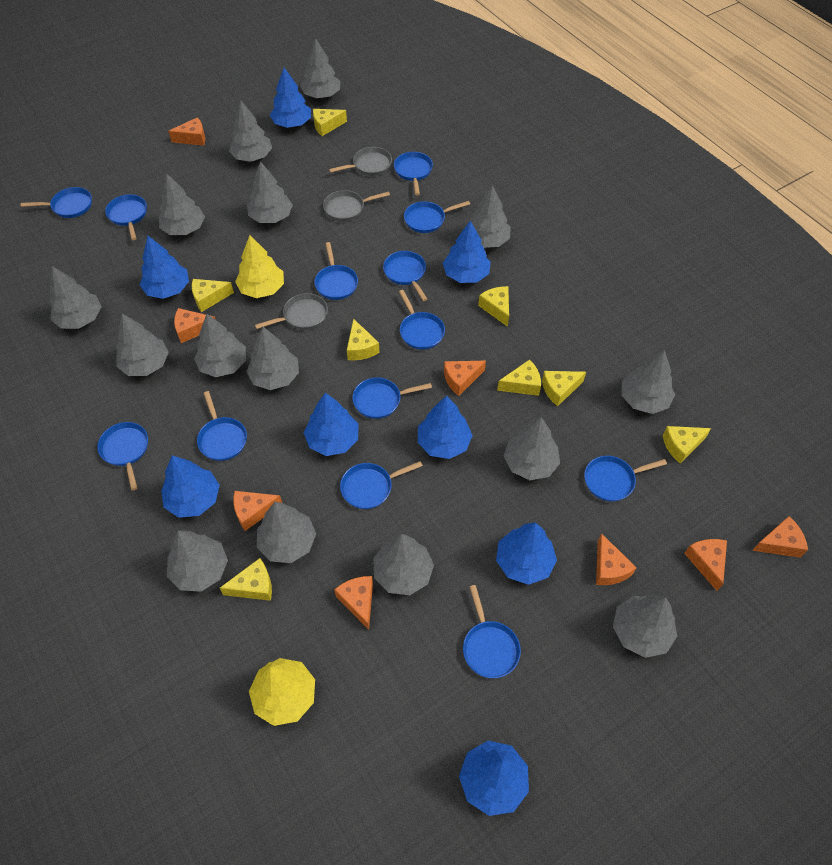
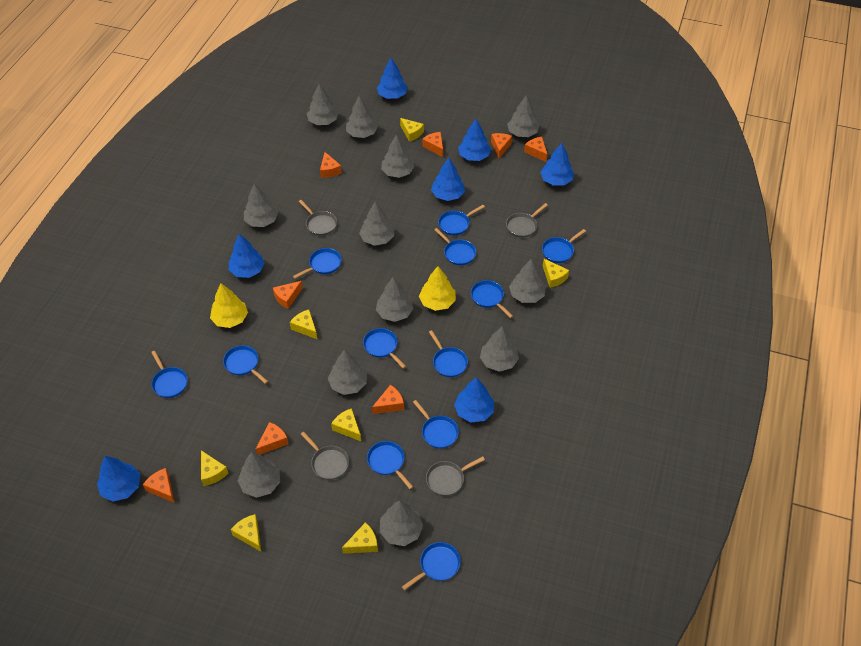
blue pan: 13 -> 12
blue tree: 8 -> 7
grey pan: 3 -> 4
grey tree: 15 -> 12
yellow cheese: 8 -> 7

